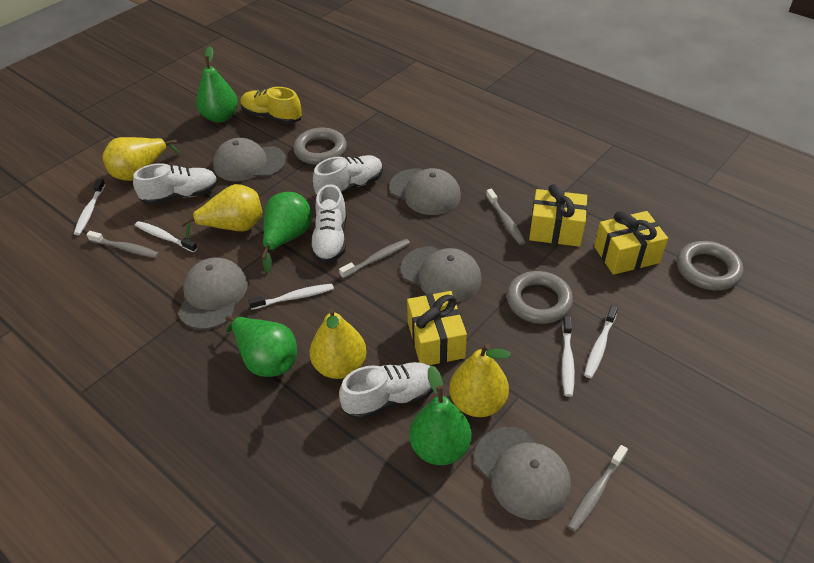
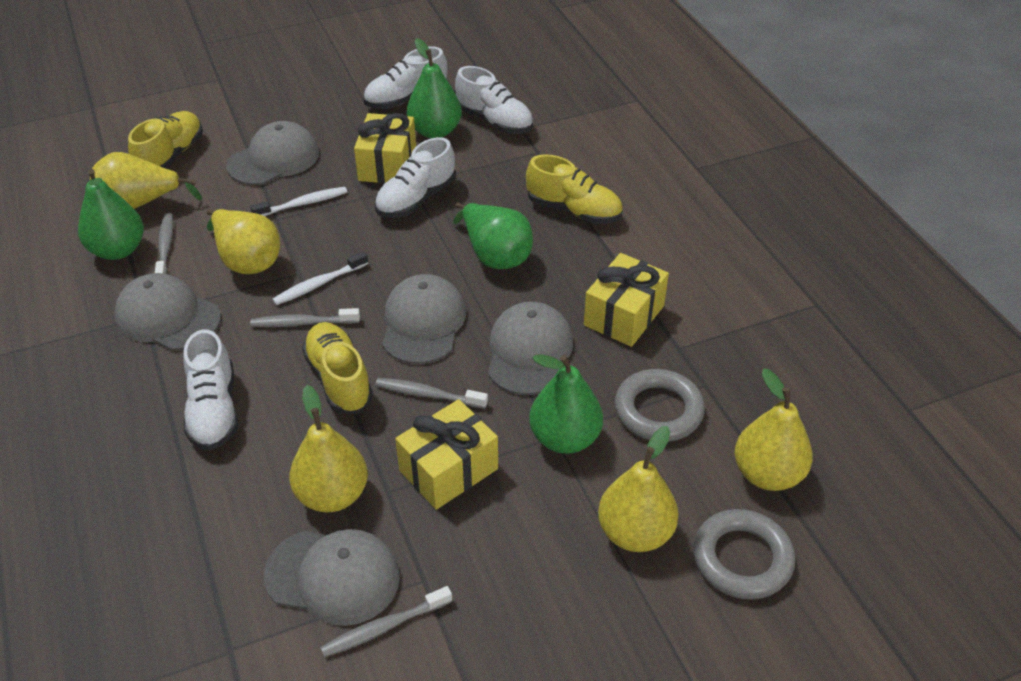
grey ring: 3 -> 2
white toothbrush: 5 -> 2
yellow pear: 4 -> 5
yellow shoe: 1 -> 3

